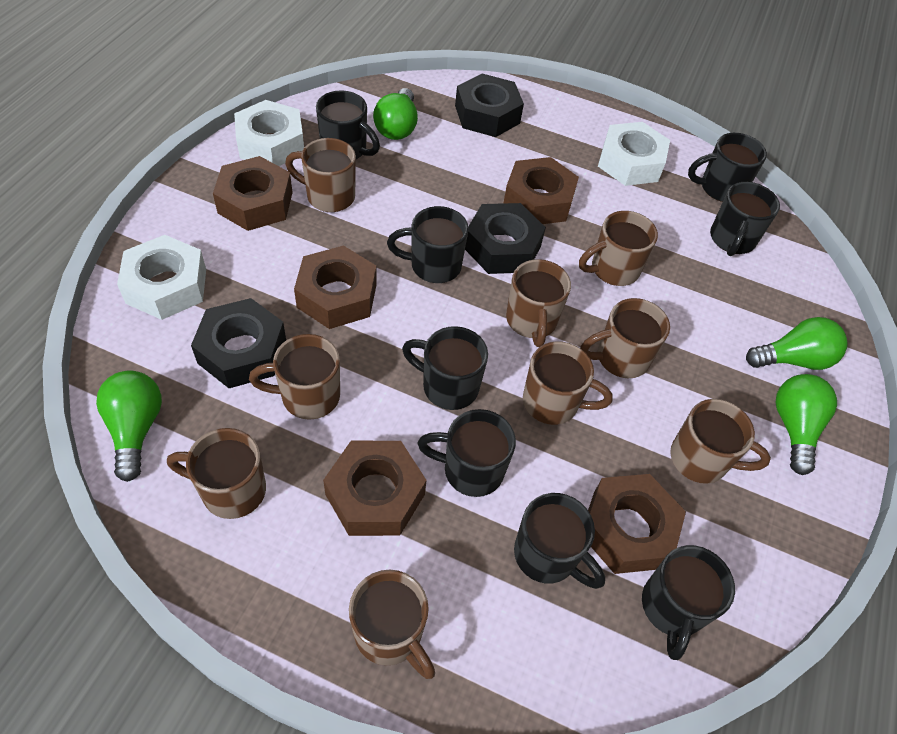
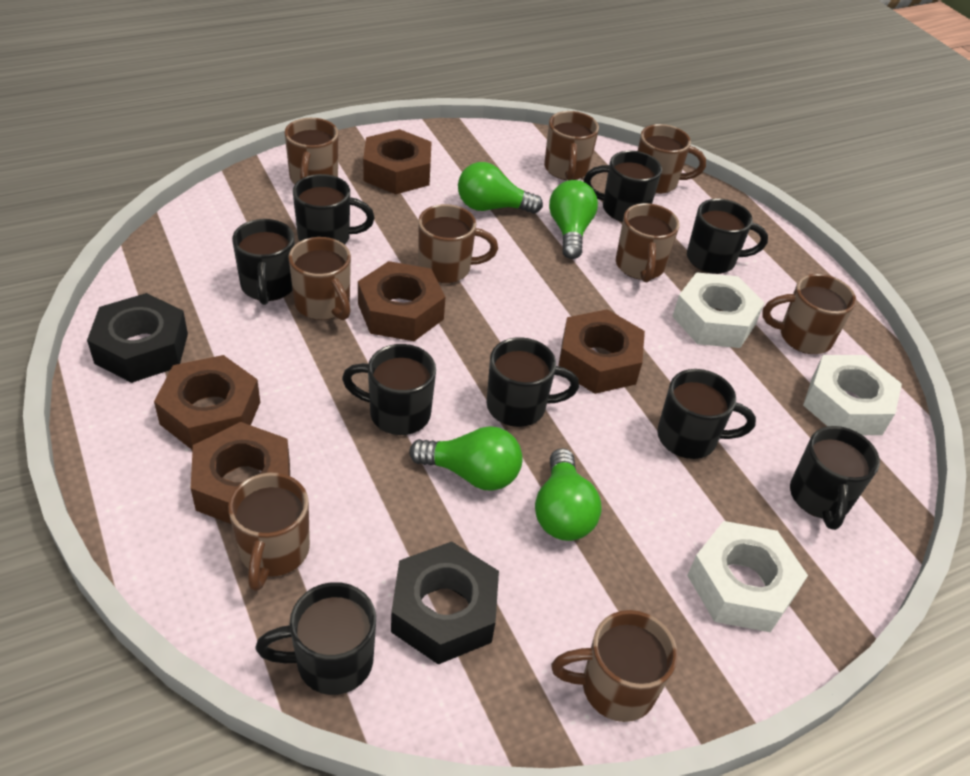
black mug: 8 -> 9
black nut: 3 -> 2

